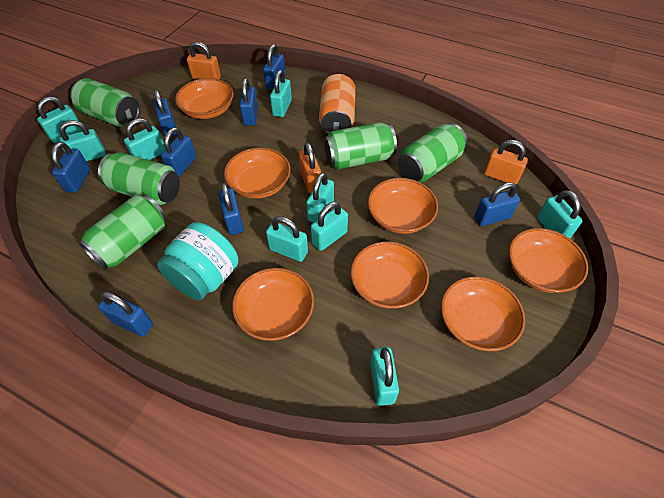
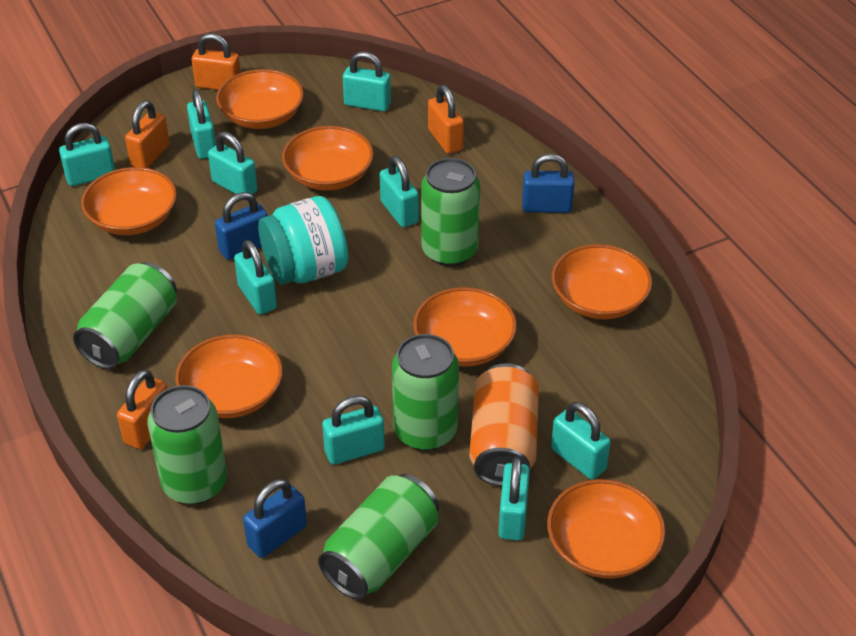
blue padlock: 8 -> 3
orange padlock: 3 -> 4

